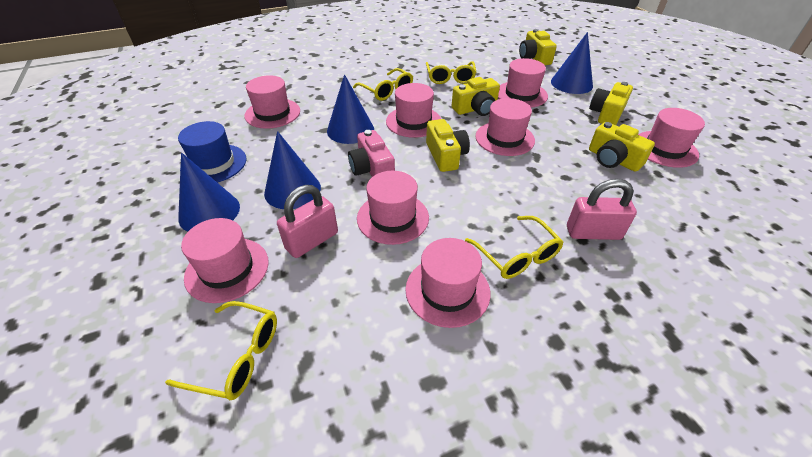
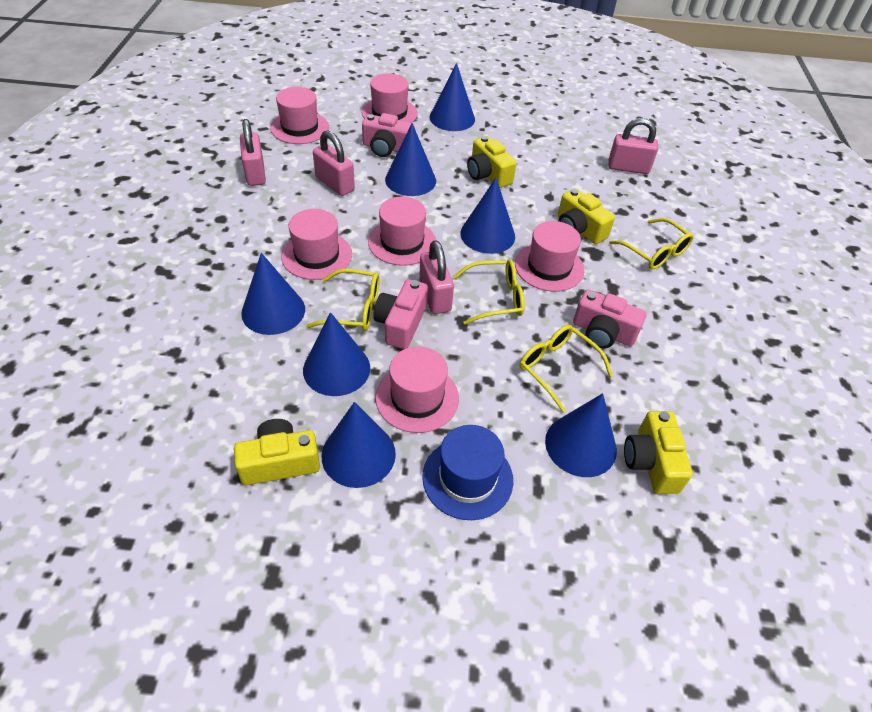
blue cone: 4 -> 7
pink camera: 1 -> 3
pink hat: 8 -> 6
pink padlock: 2 -> 4
yellow camera: 5 -> 4

